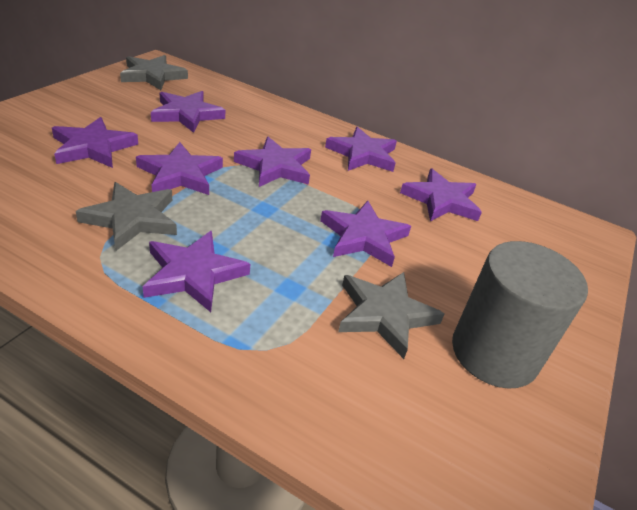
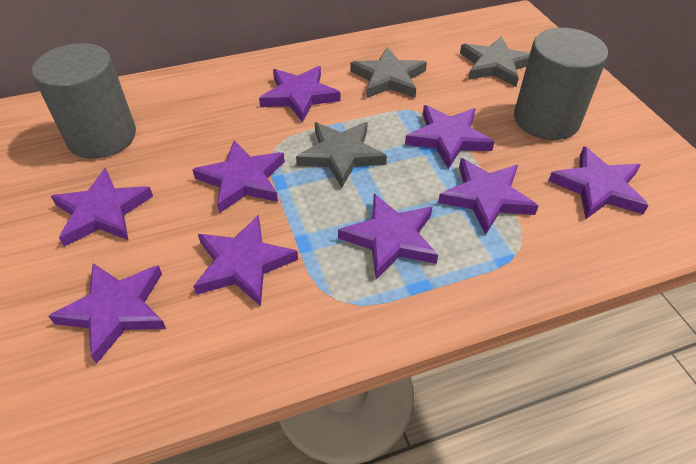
grey cylinder: 1 -> 2
purple star: 8 -> 9

